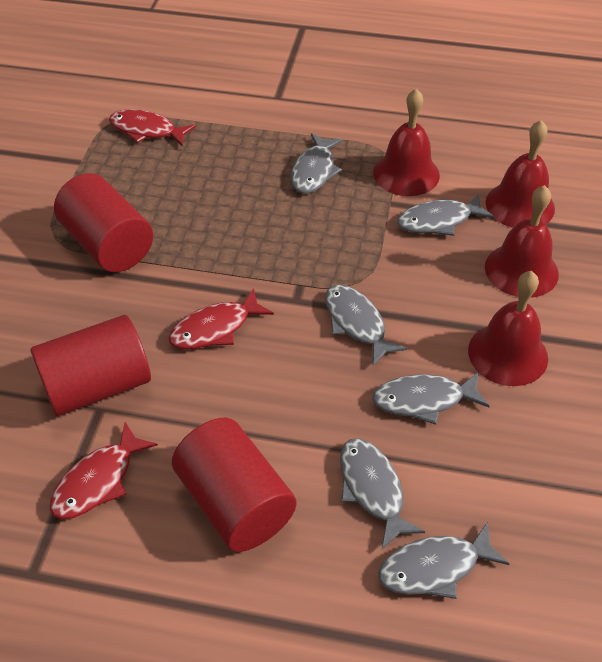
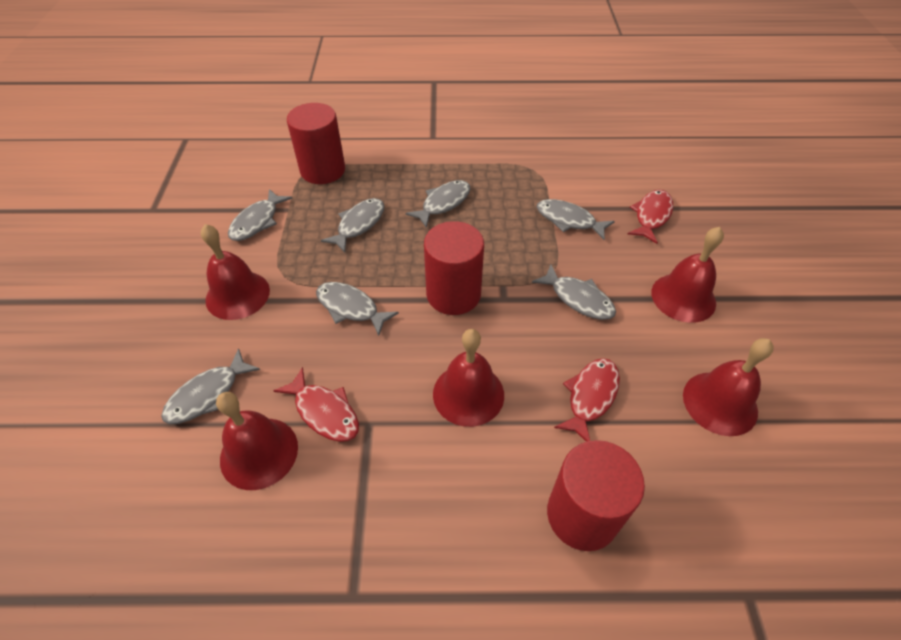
grey fish: 6 -> 7
red bell: 4 -> 5

